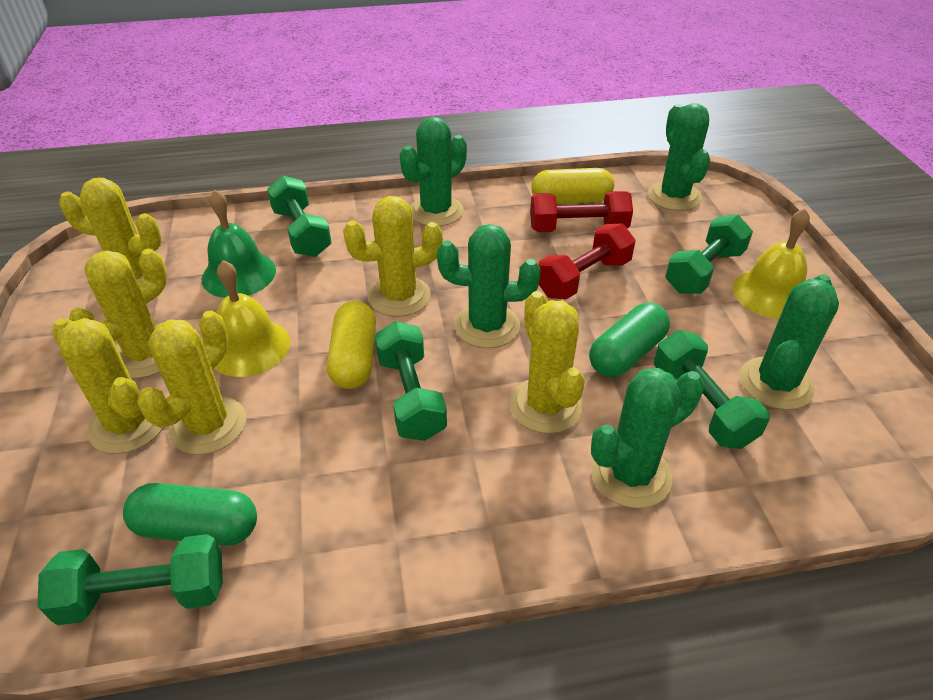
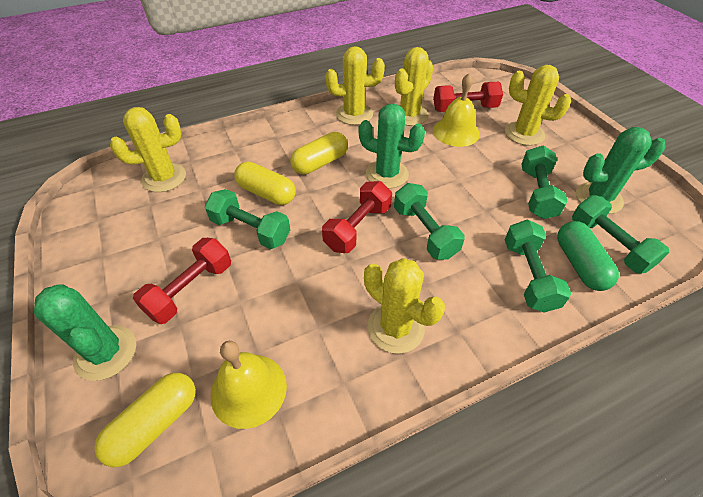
green bell: 1 -> 0
green cactus: 5 -> 3
green capsule: 2 -> 1
red dumbbell: 2 -> 3
yellow cactus: 6 -> 5
yellow capsule: 2 -> 3

